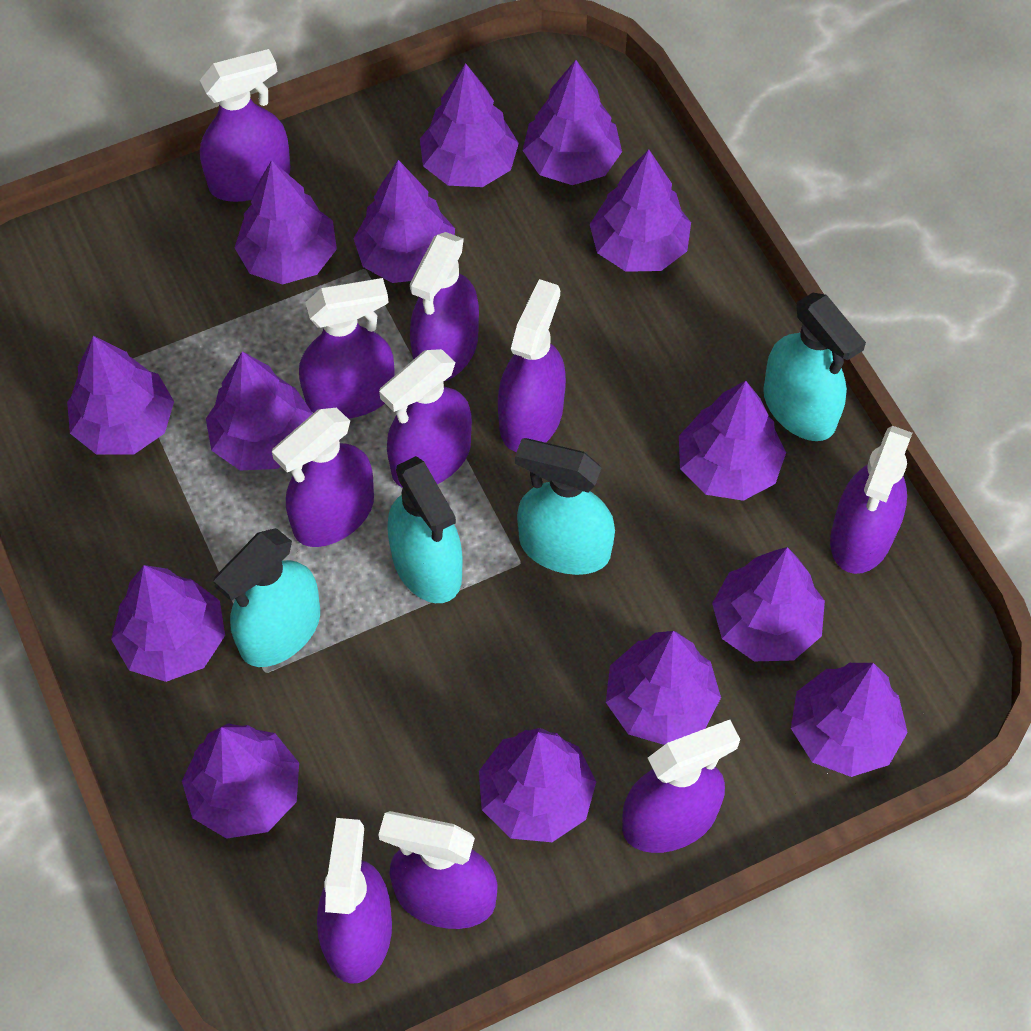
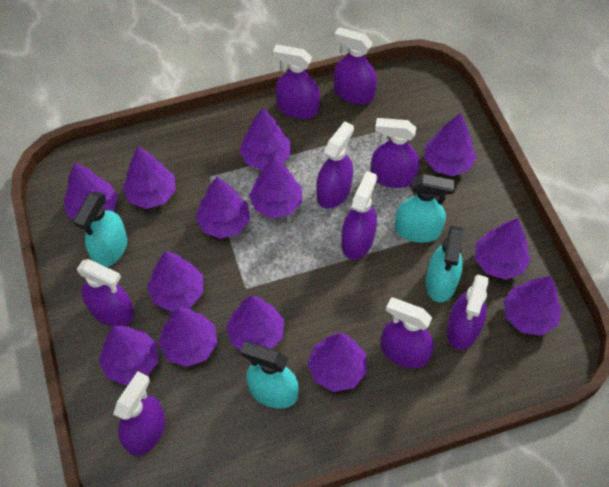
purple spray bottle: 10 -> 9
purple tree: 14 -> 13

